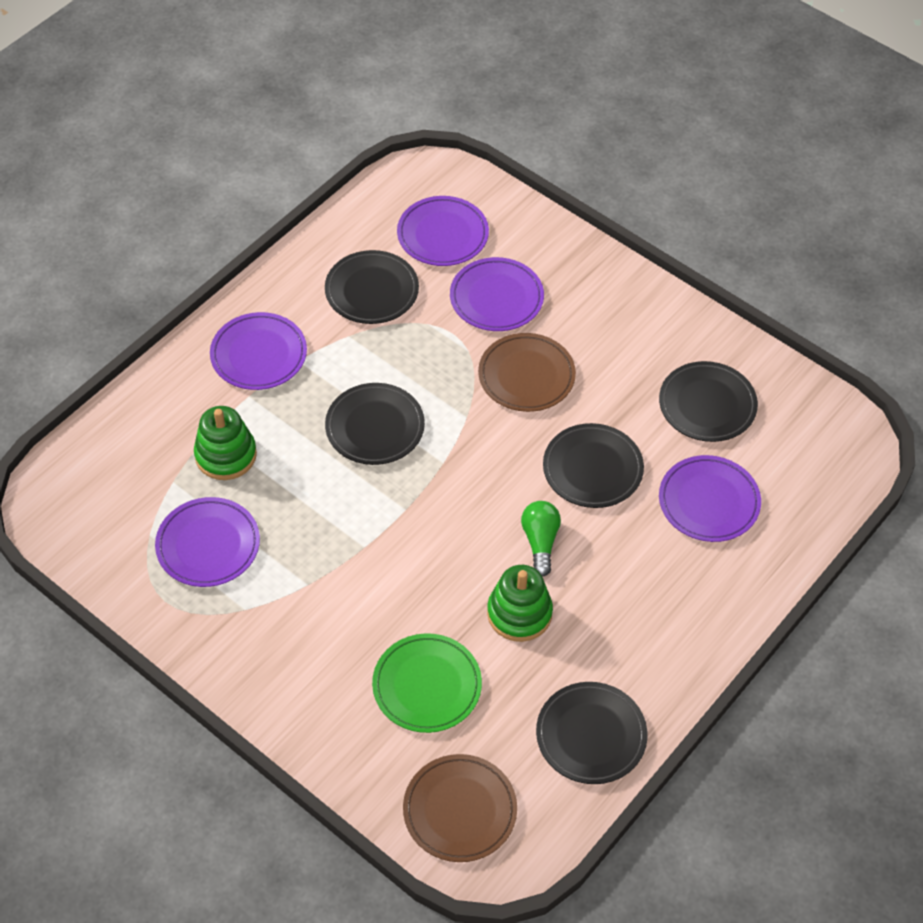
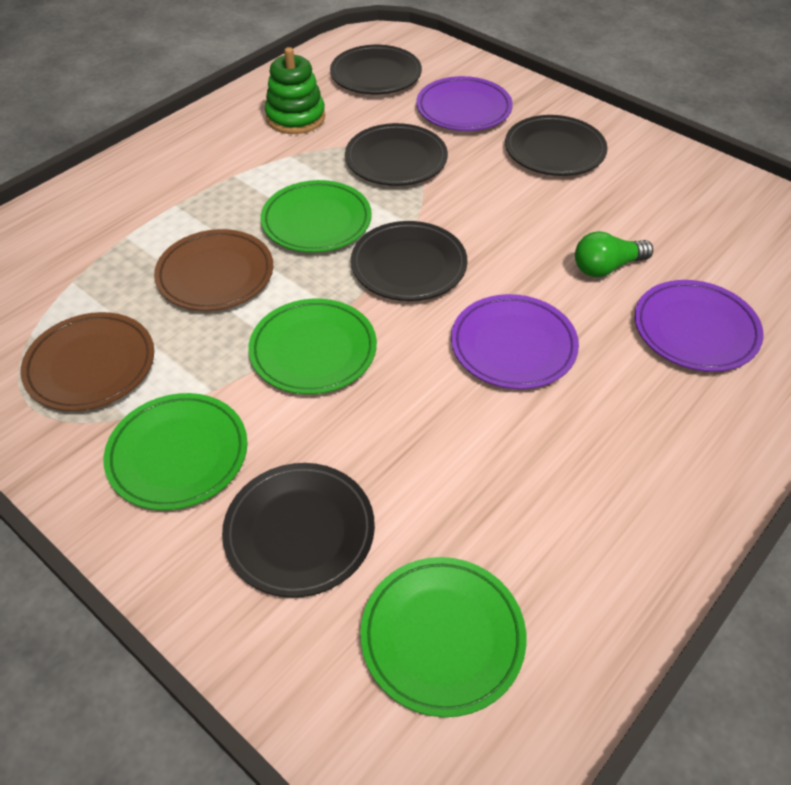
green plate: 1 -> 4
green stacking toy: 2 -> 1
purple plate: 5 -> 3

